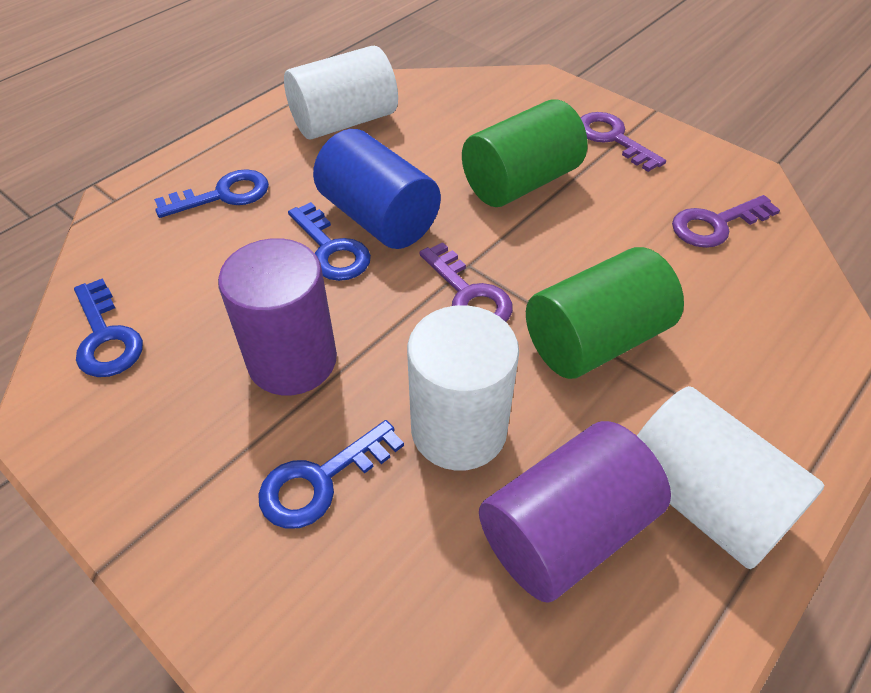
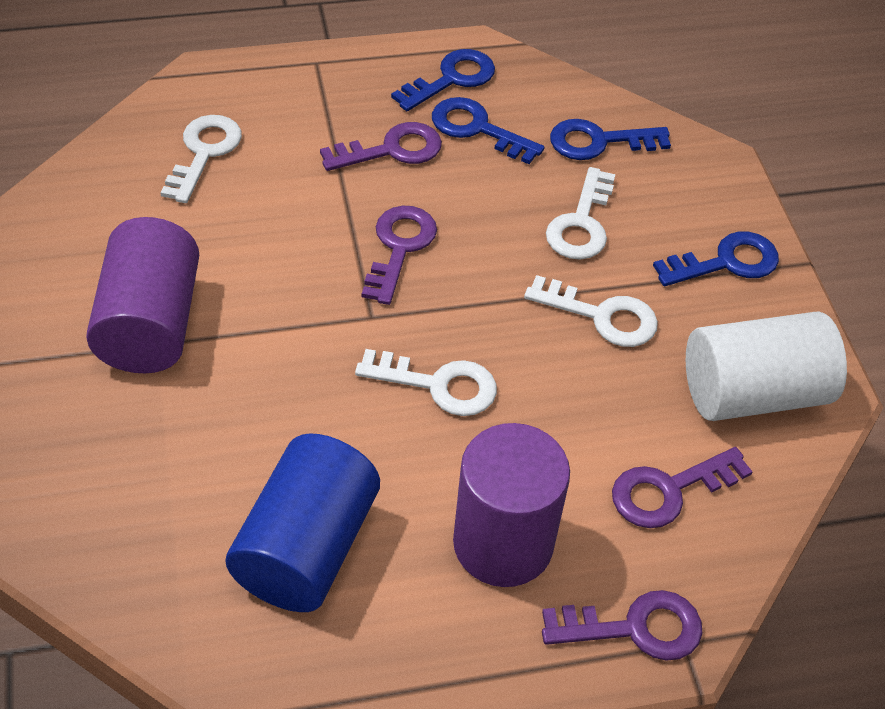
green cylinder: 2 -> 0
purple key: 3 -> 4
white cylinder: 3 -> 1
white key: 0 -> 4

